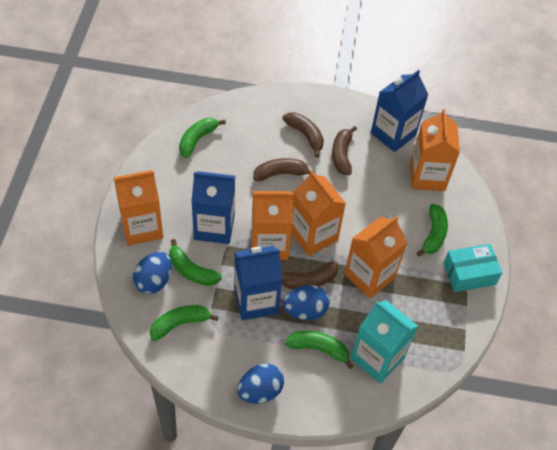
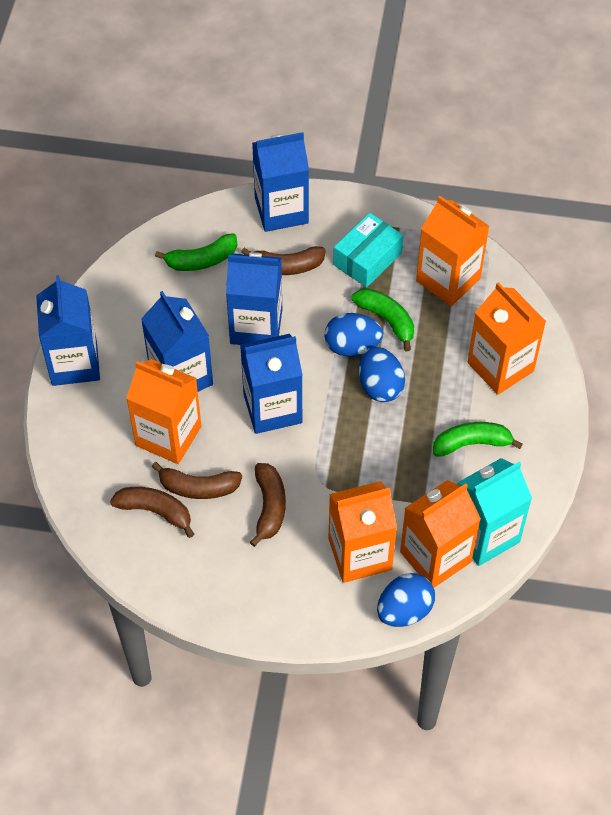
blue carton: 3 -> 5
green banana: 5 -> 3

